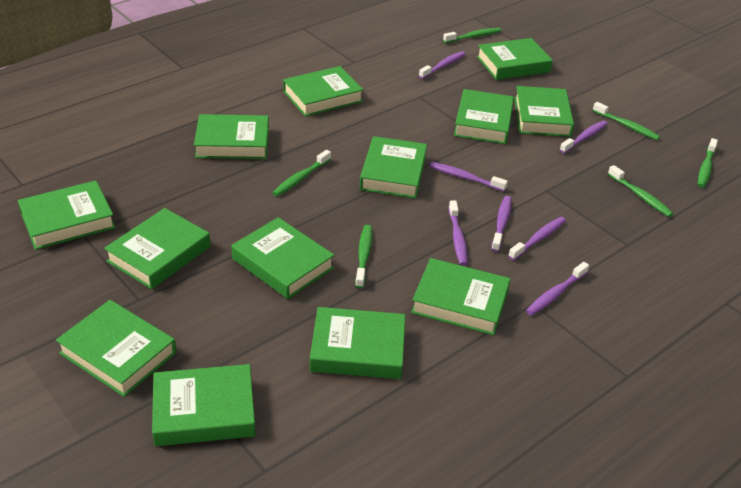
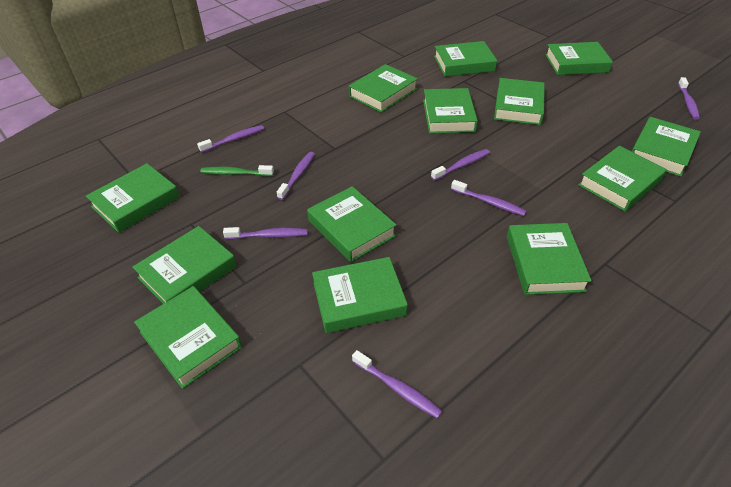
green toothbrush: 6 -> 1

